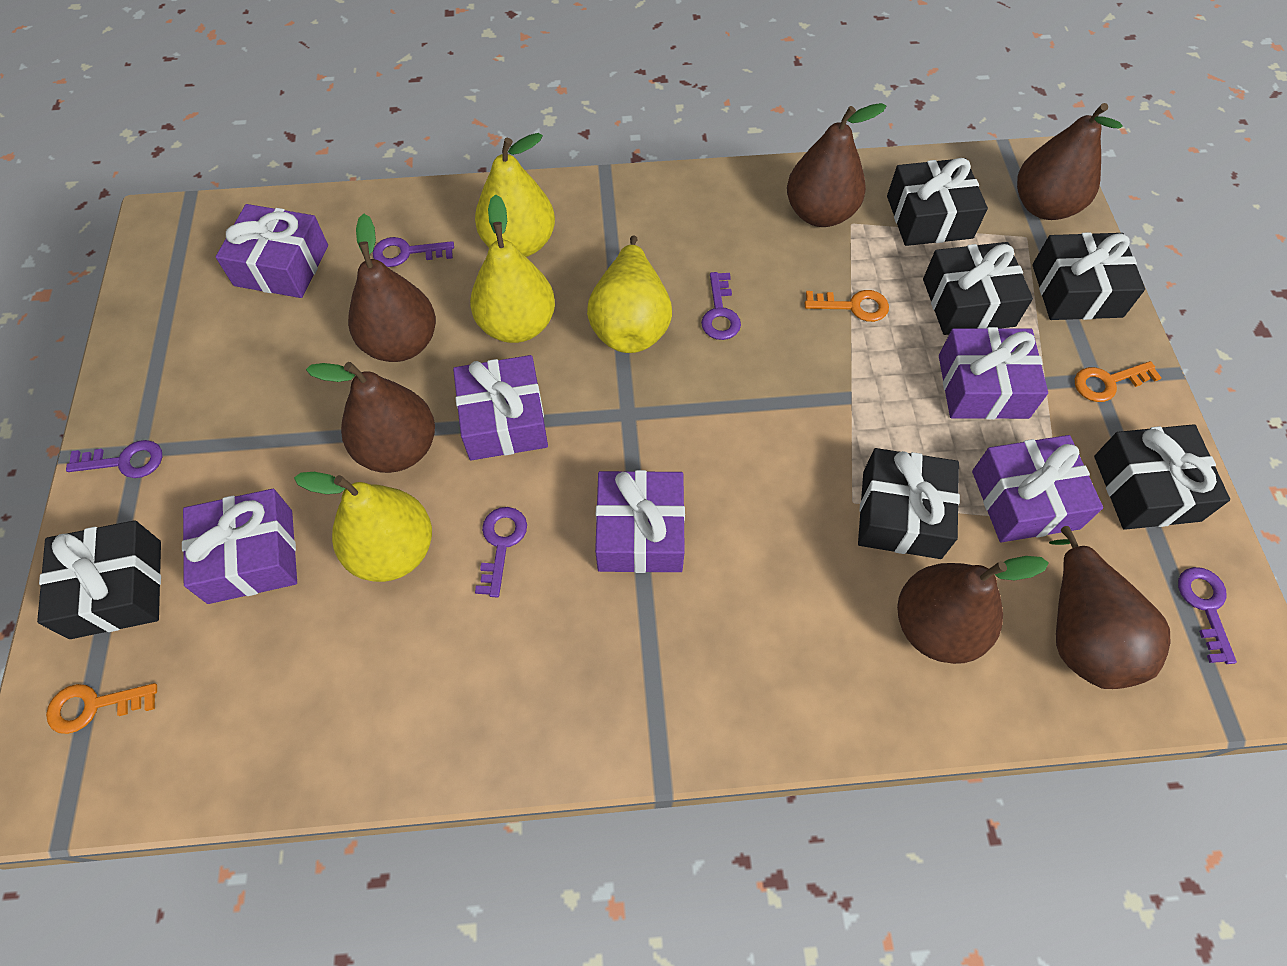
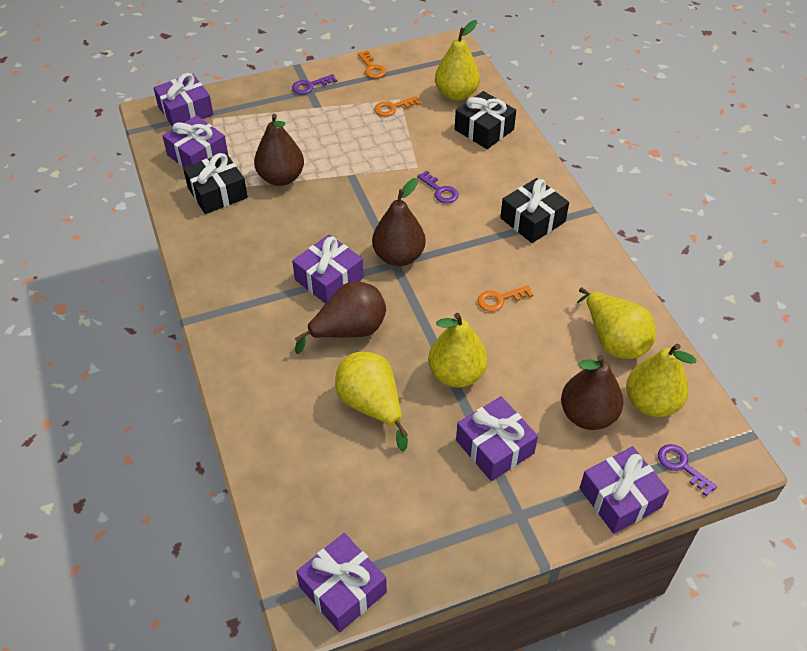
black gift: 6 -> 3
brown pear: 6 -> 4
purple key: 5 -> 3
yellow pear: 4 -> 5

